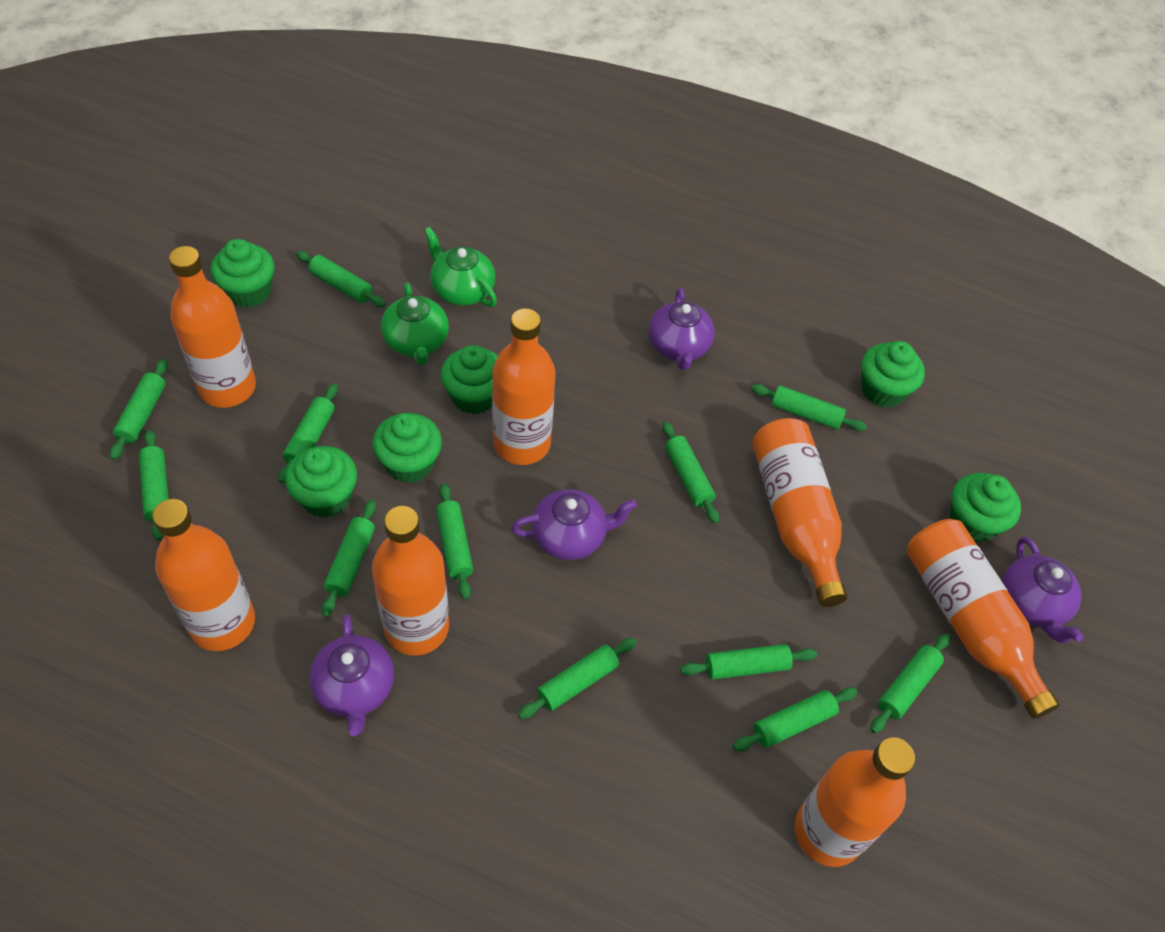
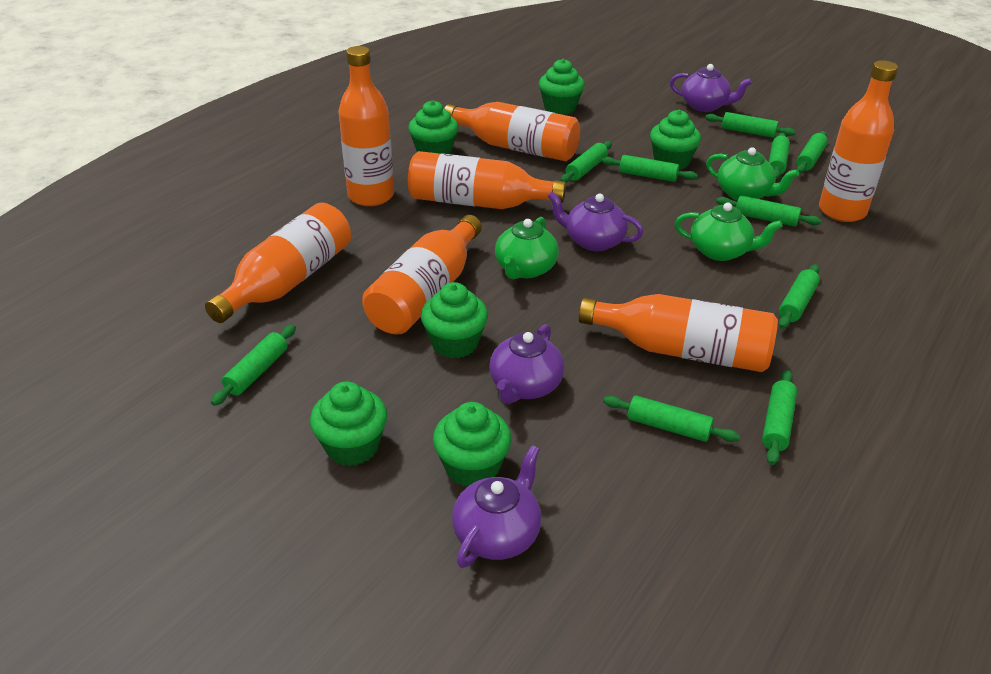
green rolling pin: 12 -> 10
green teapot: 2 -> 3

